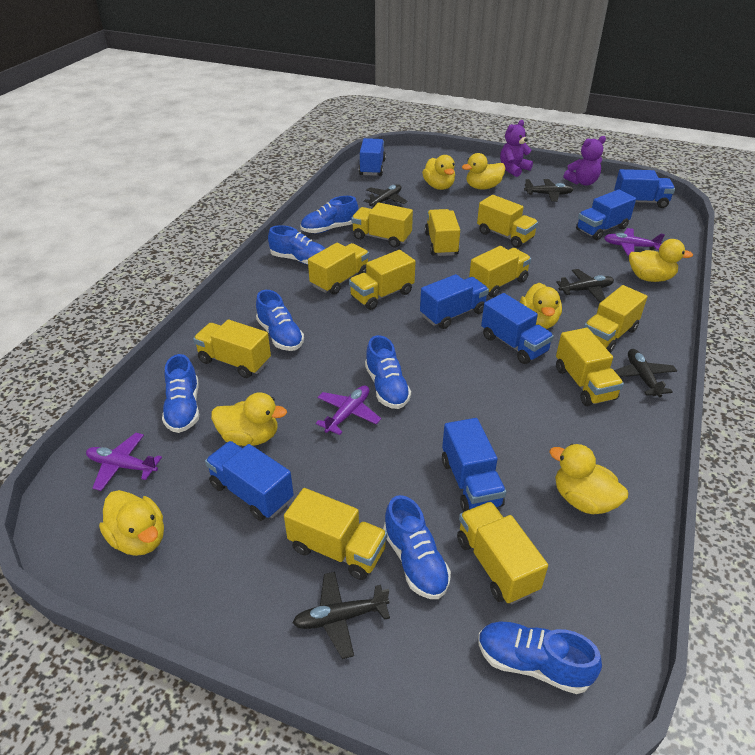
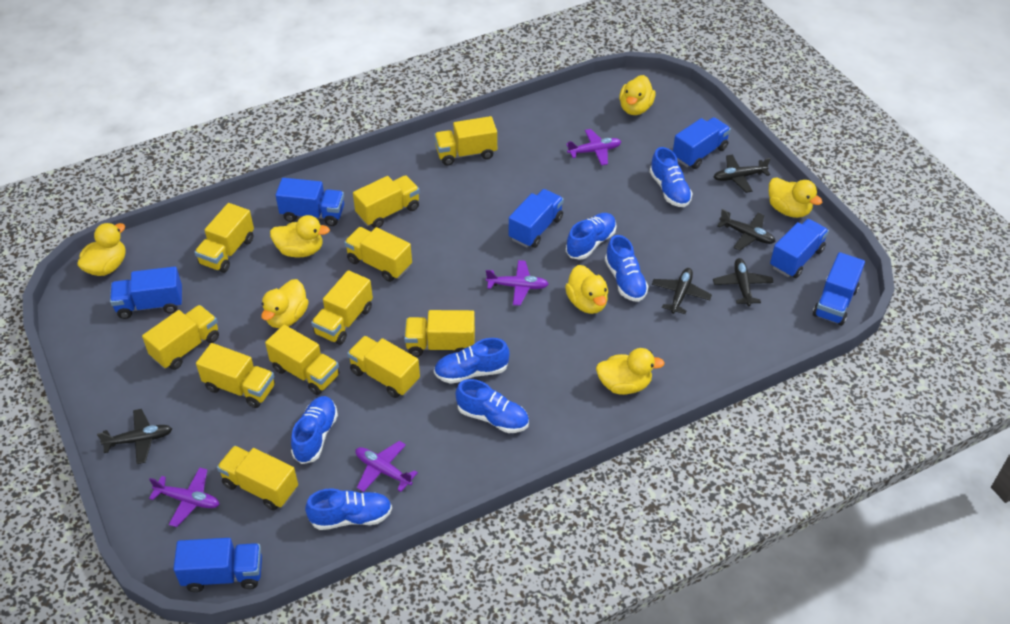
purple plane: 3 -> 4
purple teddy bear: 2 -> 0

